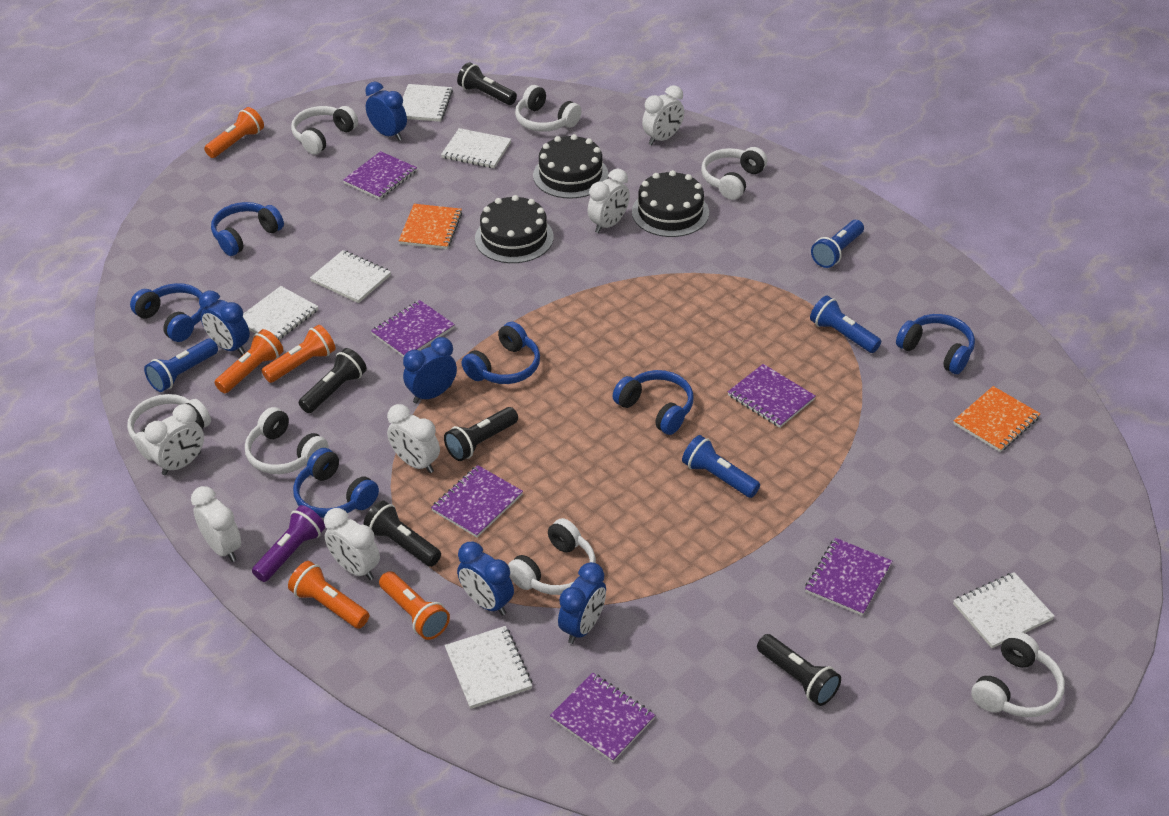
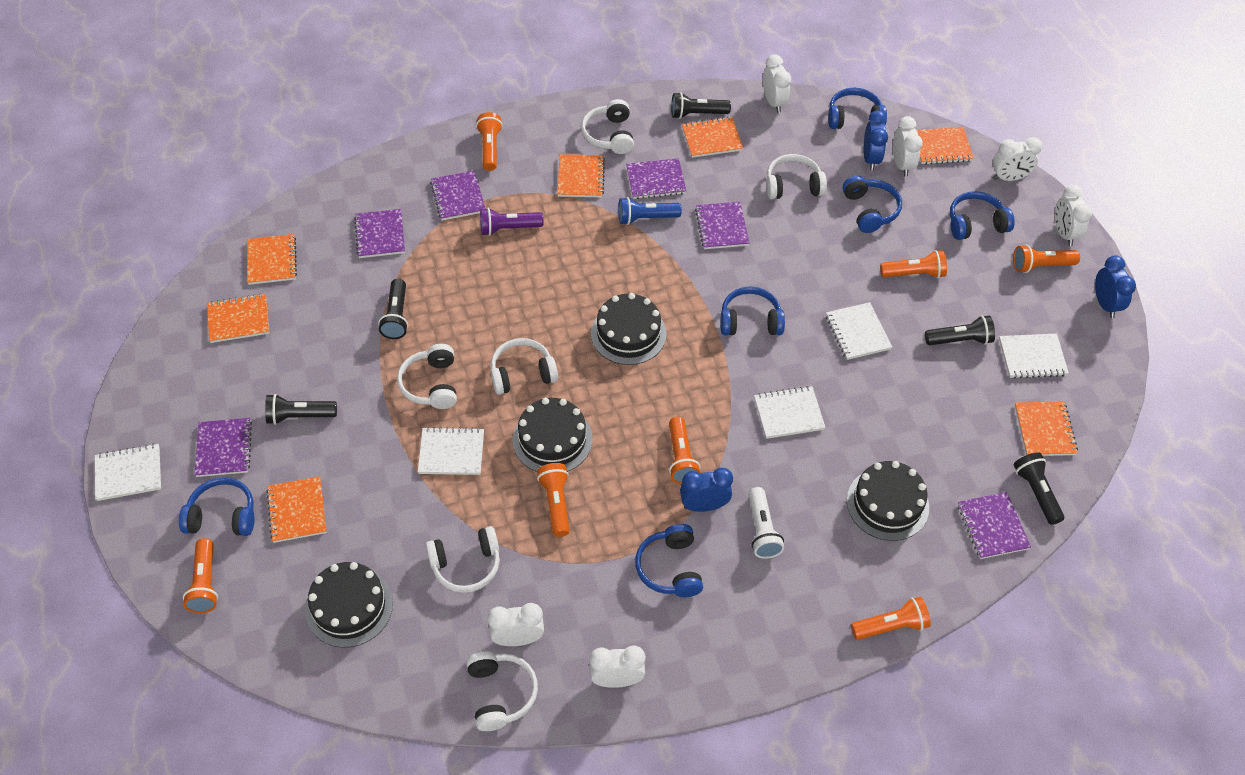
black cake: 3 -> 4
blue clock: 5 -> 3
blue flashlight: 4 -> 1
orange flashlight: 5 -> 7
orange notebook: 2 -> 7
white flashlight: 0 -> 1
white headphones: 7 -> 6
white notebook: 6 -> 5

